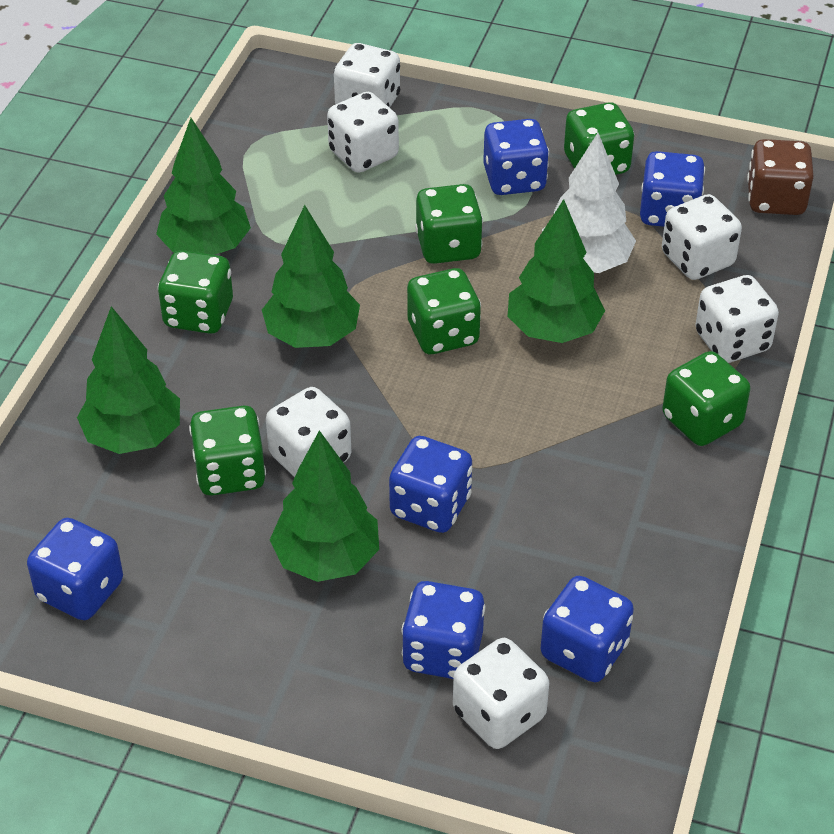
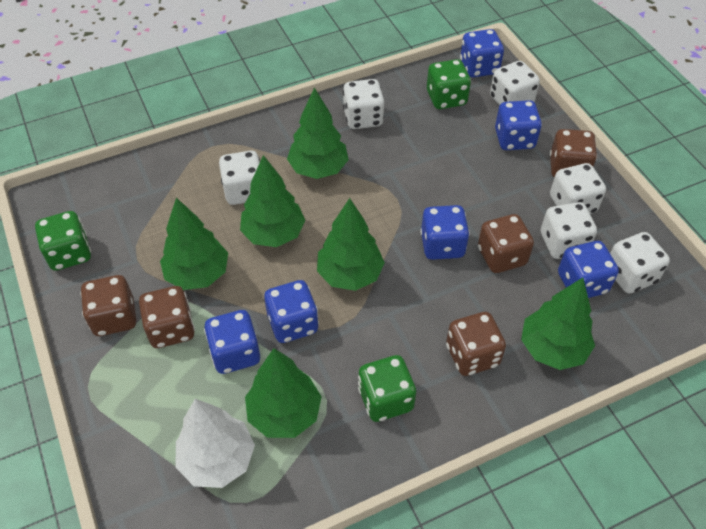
brown dice: 1 -> 5
green dice: 6 -> 3
green tree: 5 -> 6

